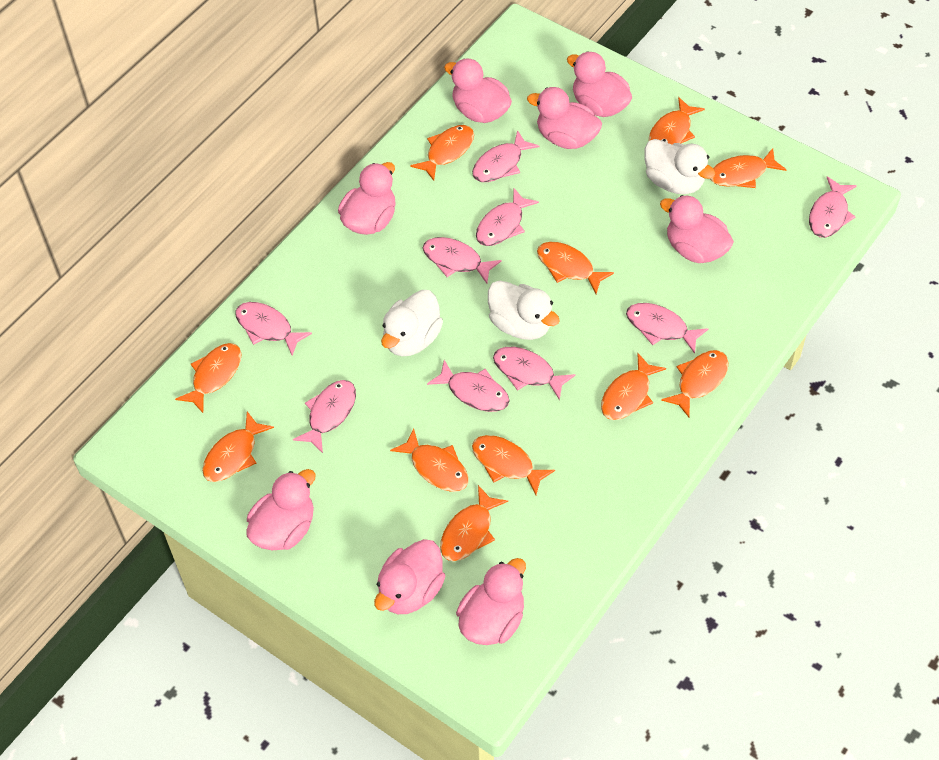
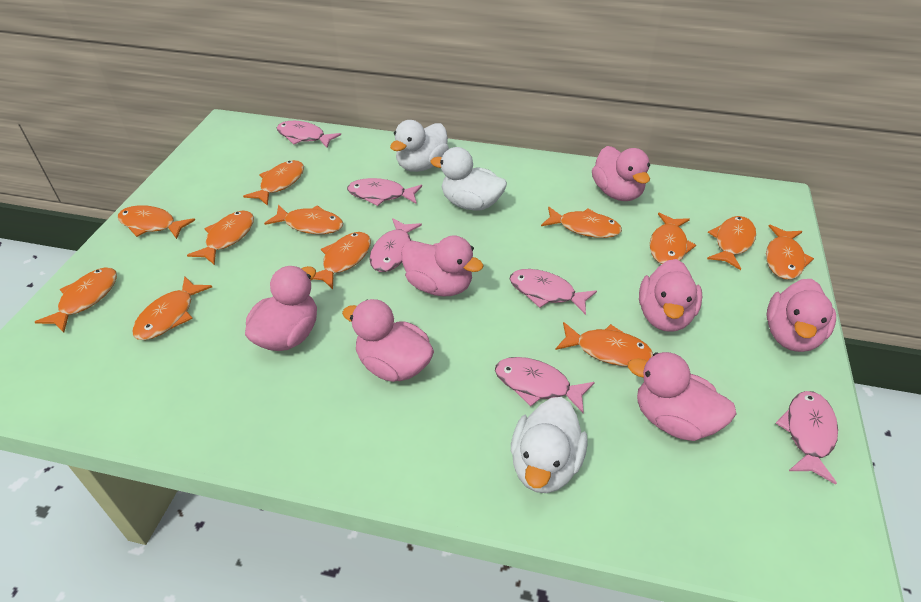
orange fish: 11 -> 12
pink duck: 8 -> 7
pink fish: 9 -> 6

